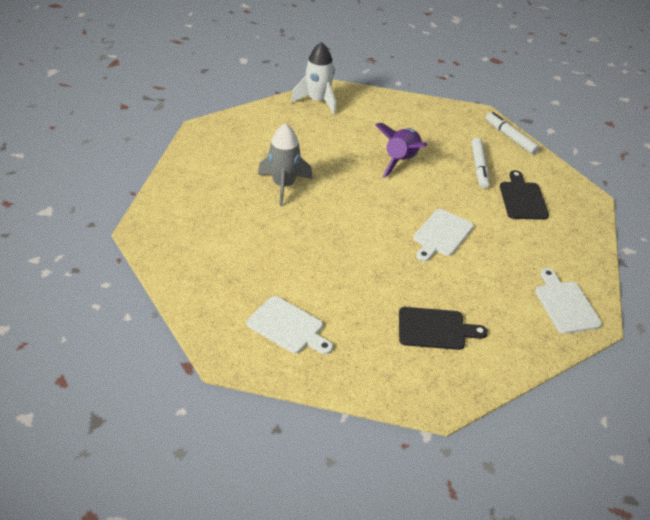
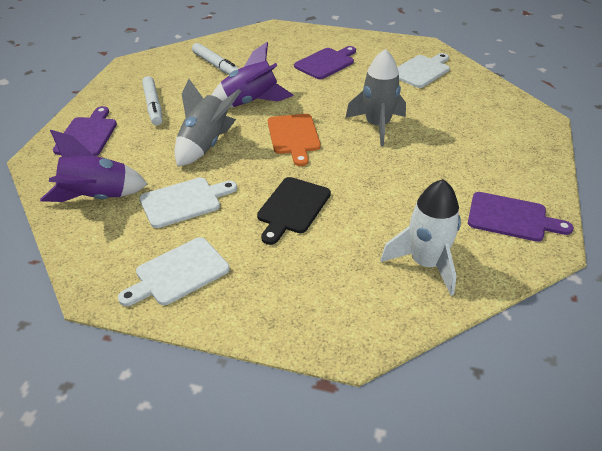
black cutting board: 2 -> 1
grey rocket: 1 -> 2
orange cutting board: 0 -> 1
purple cutting board: 0 -> 3
purple rocket: 1 -> 2

